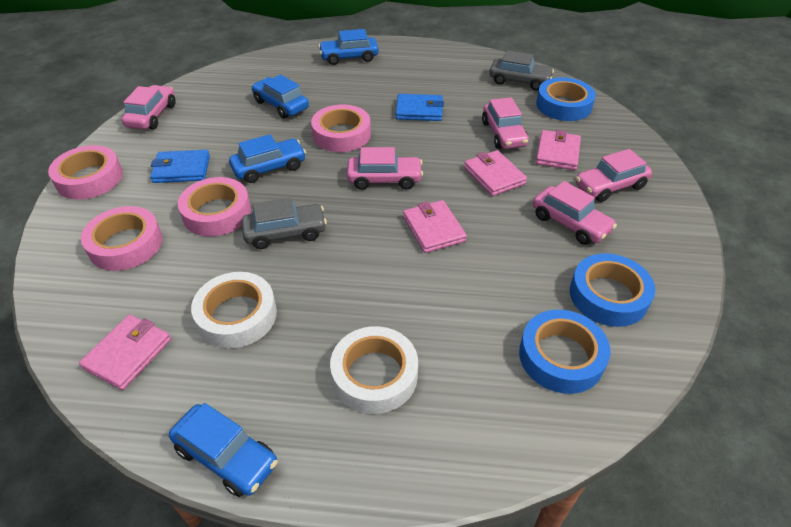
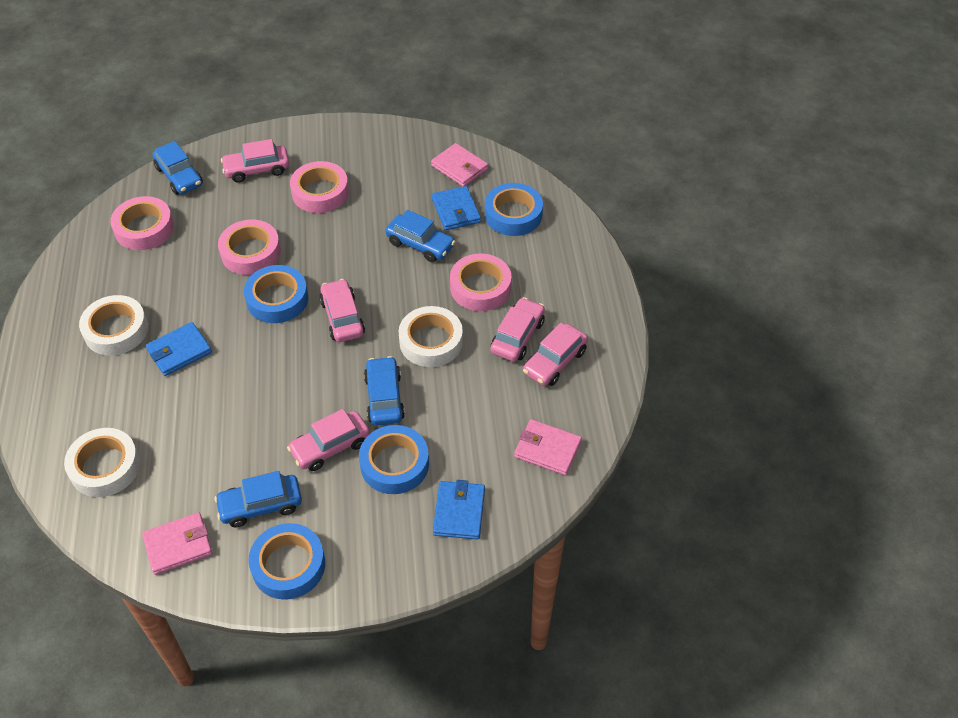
blue tape: 3 -> 4
blue wallet: 2 -> 3
grey car: 2 -> 0
pink wallet: 4 -> 3
white tape: 2 -> 3

